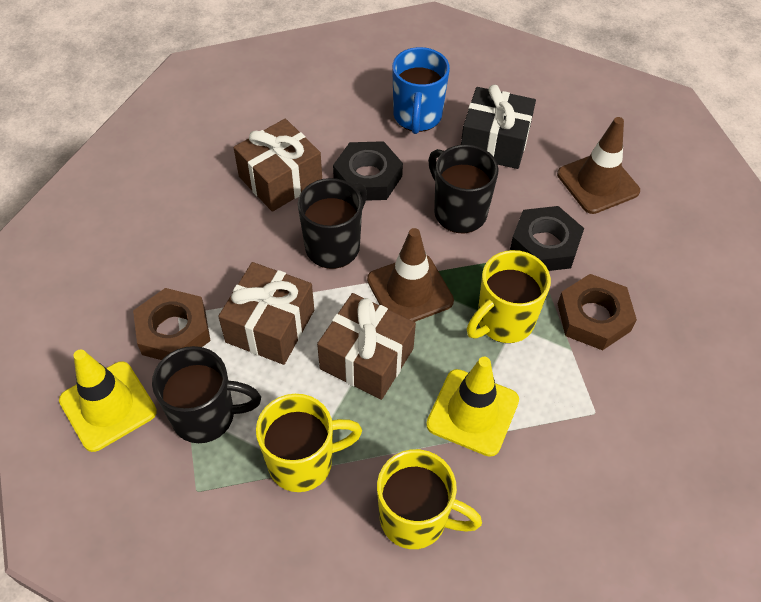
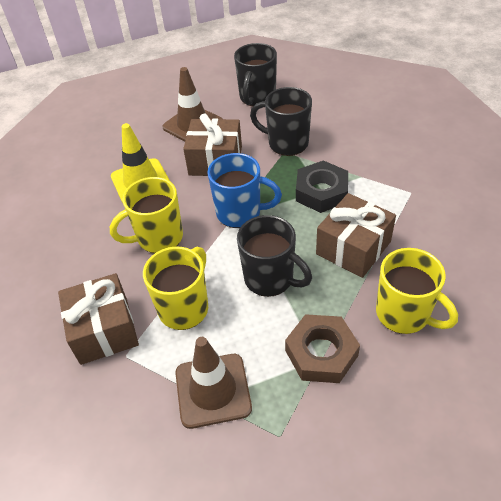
black gift: 1 -> 0
black nut: 2 -> 1
brown nut: 2 -> 1
yellow traffic cone: 2 -> 1

